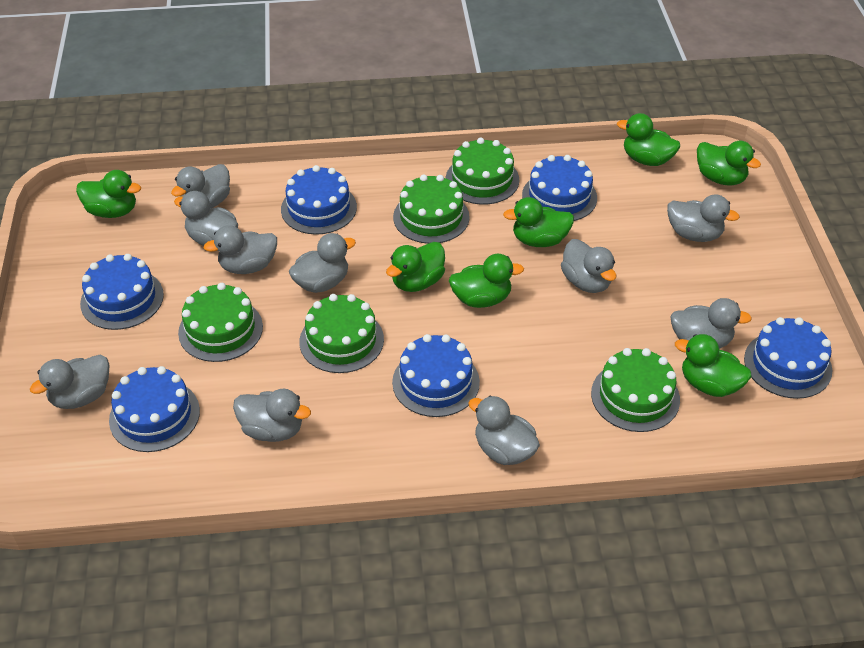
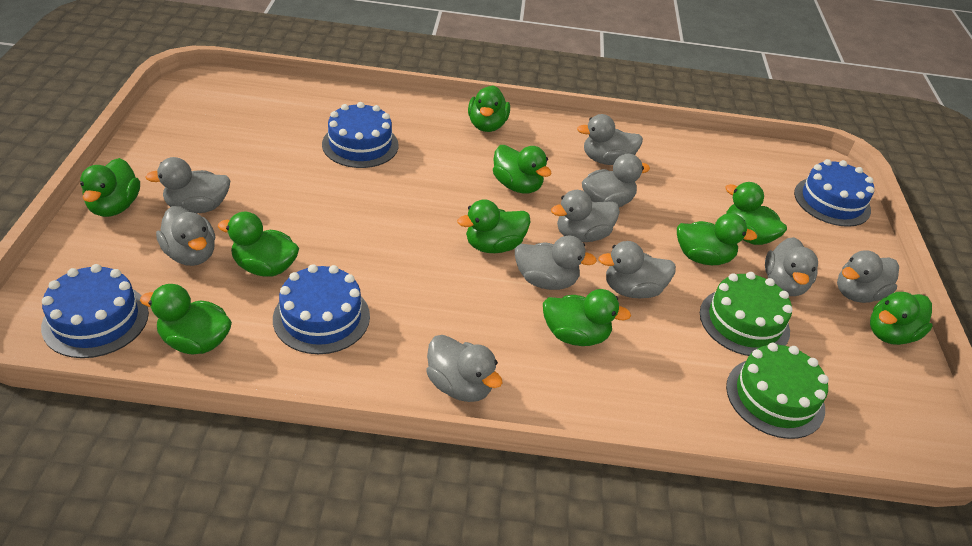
blue cake: 6 -> 4
green cake: 5 -> 2
green duck: 7 -> 10

